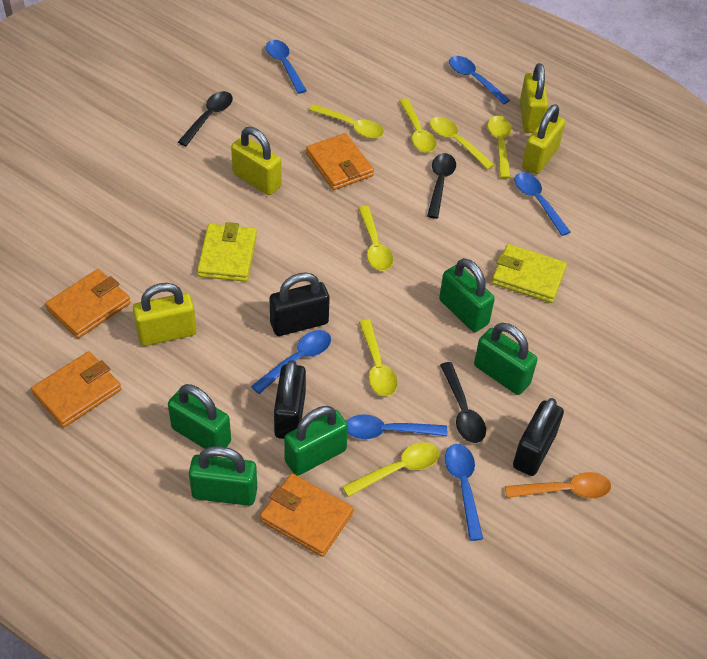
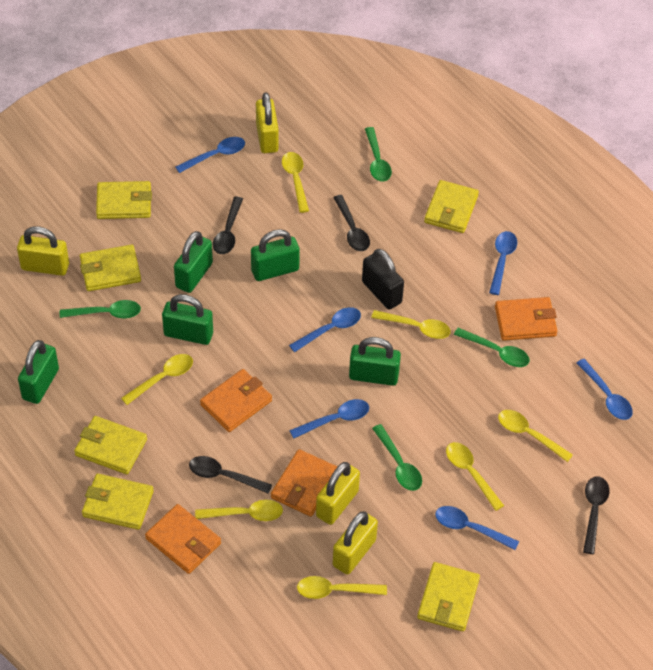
black padlock: 3 -> 1
black spoon: 3 -> 4
green spoon: 0 -> 4
orange spoon: 1 -> 0
yellow wallet: 2 -> 6

